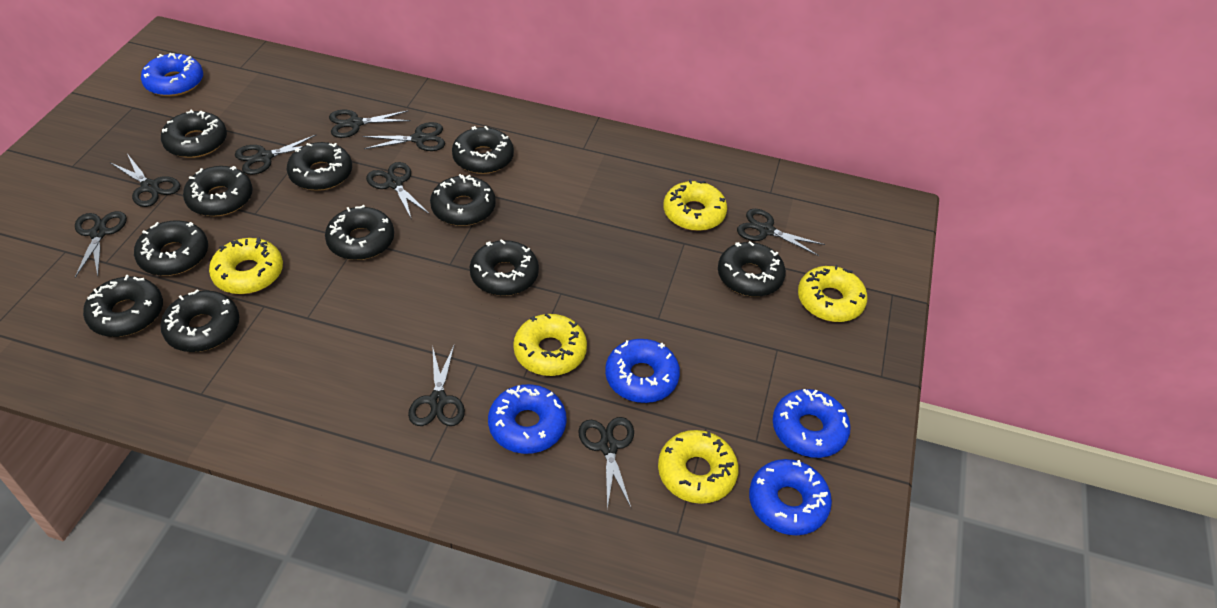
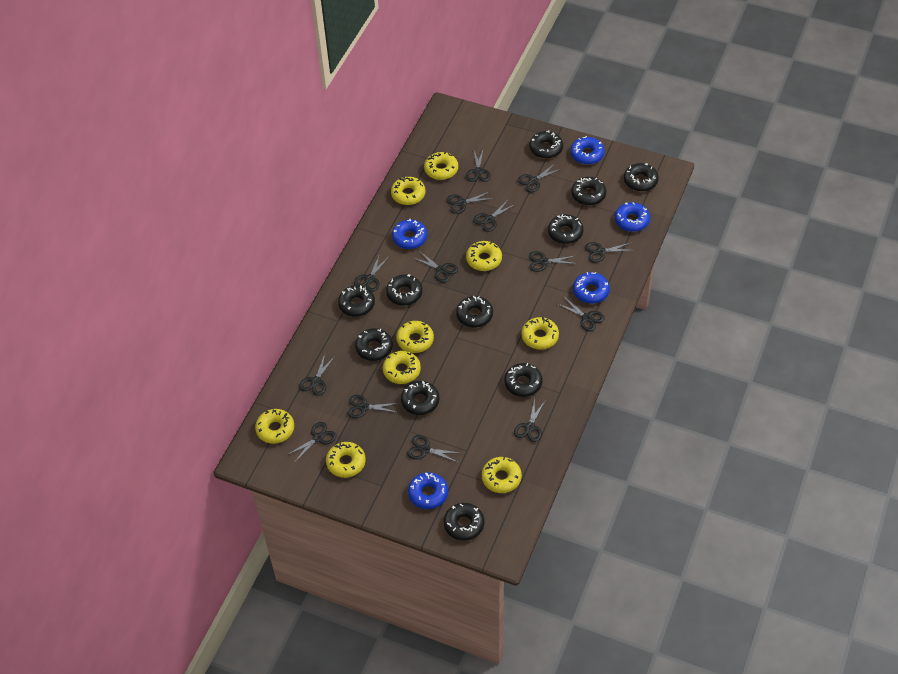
black scissors: 9 -> 14
yellow donut: 5 -> 9

